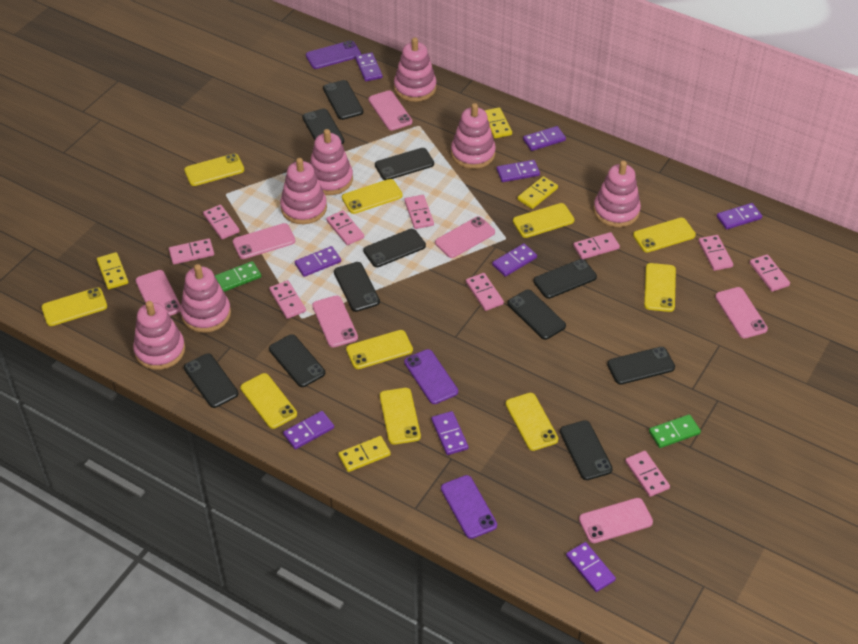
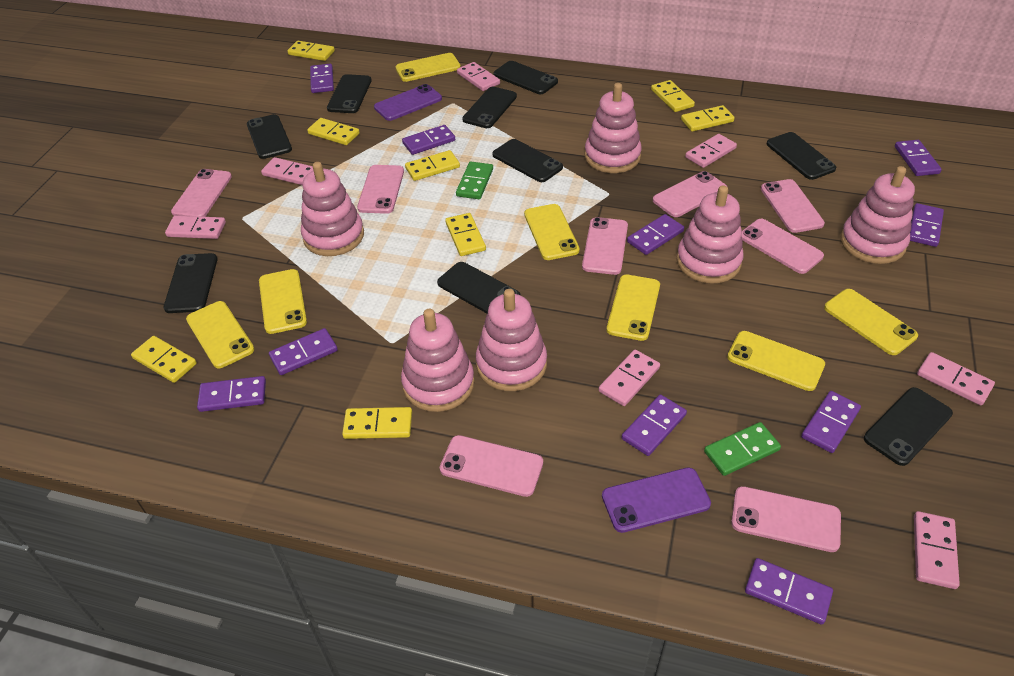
black phone: 11 -> 9
pink domino: 10 -> 7
pink phone: 7 -> 8
pink stacking toy: 7 -> 6
purple domino: 9 -> 10
purple phone: 3 -> 2
yellow domino: 4 -> 8
yellow phone: 10 -> 7

